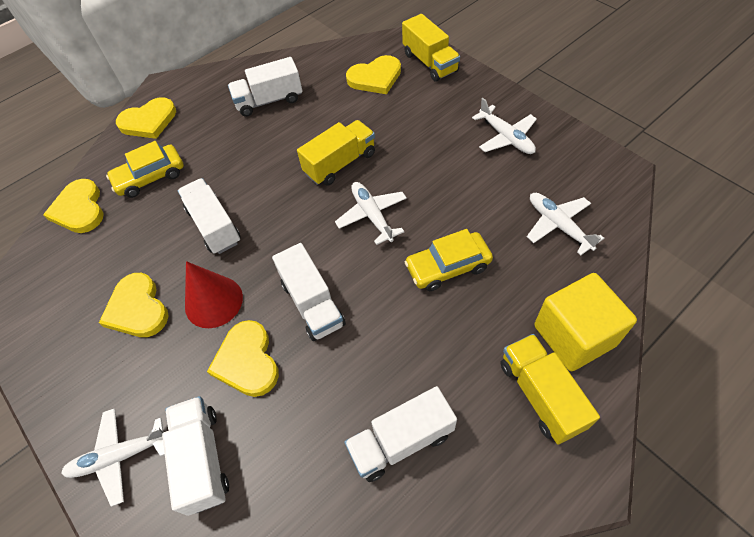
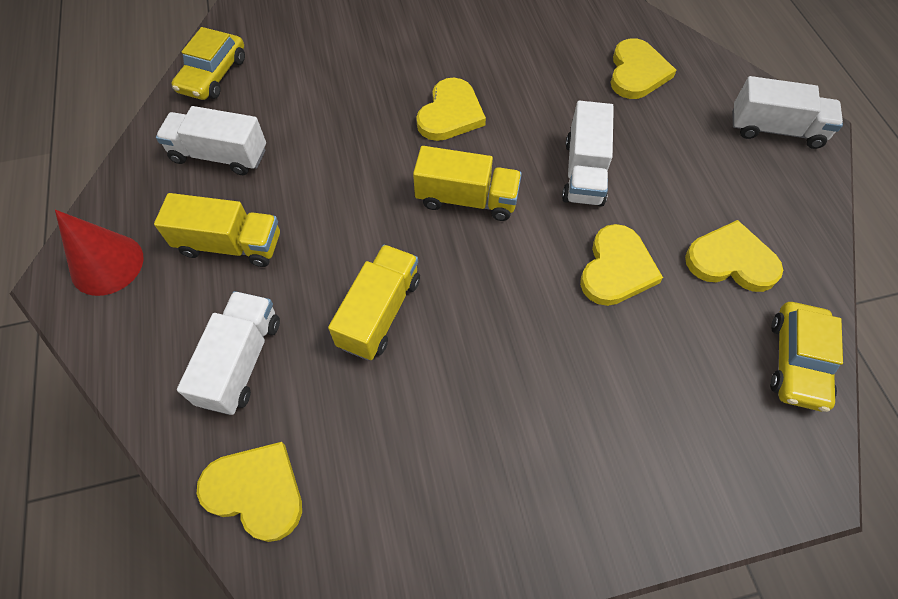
white plane: 4 -> 0
white truck: 5 -> 4
yellow cube: 1 -> 0

